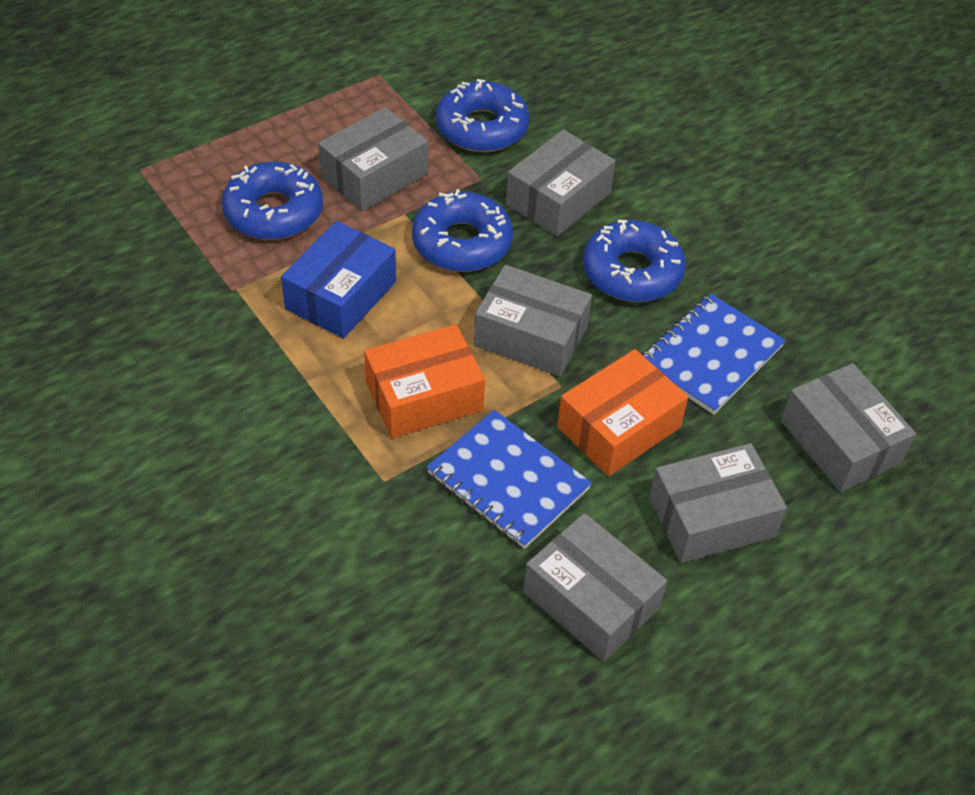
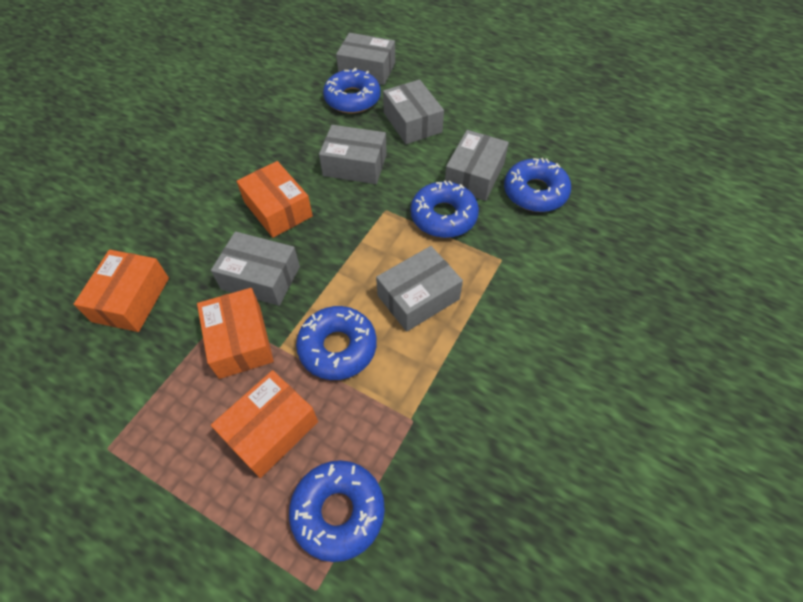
blue box: 1 -> 0
blue donut: 4 -> 5
blue notebook: 2 -> 0
orange box: 2 -> 4

